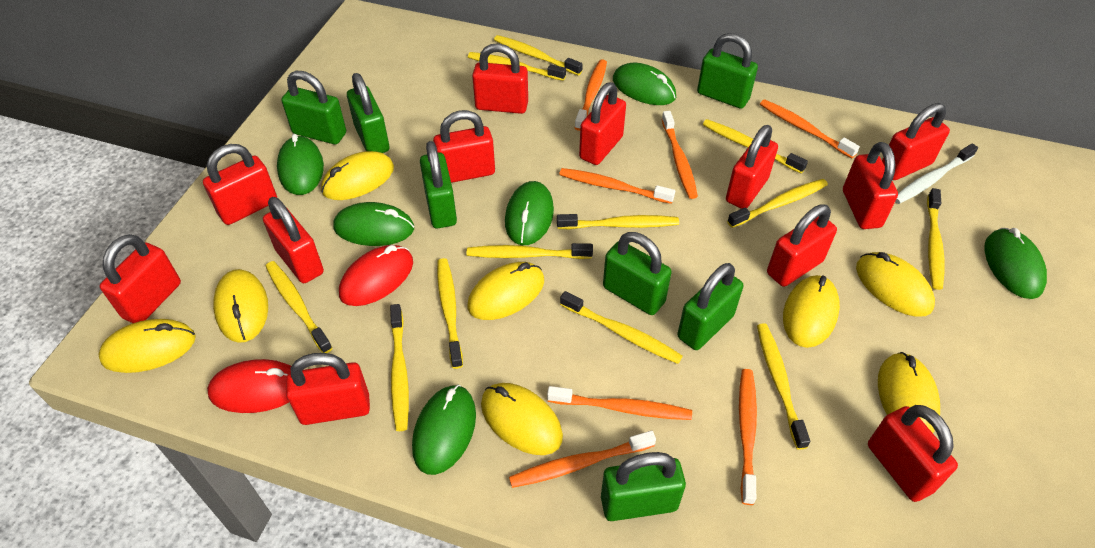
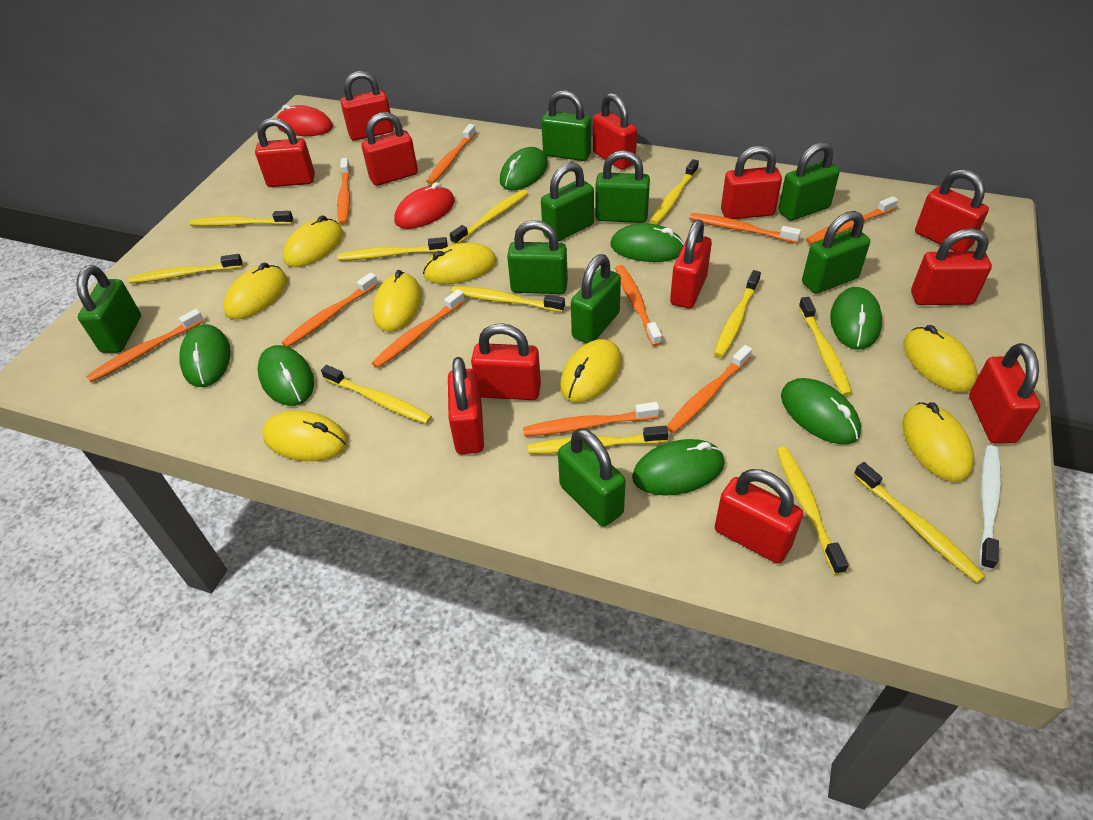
green mouse: 6 -> 7
green padlock: 7 -> 9
orange toothbrush: 7 -> 10

